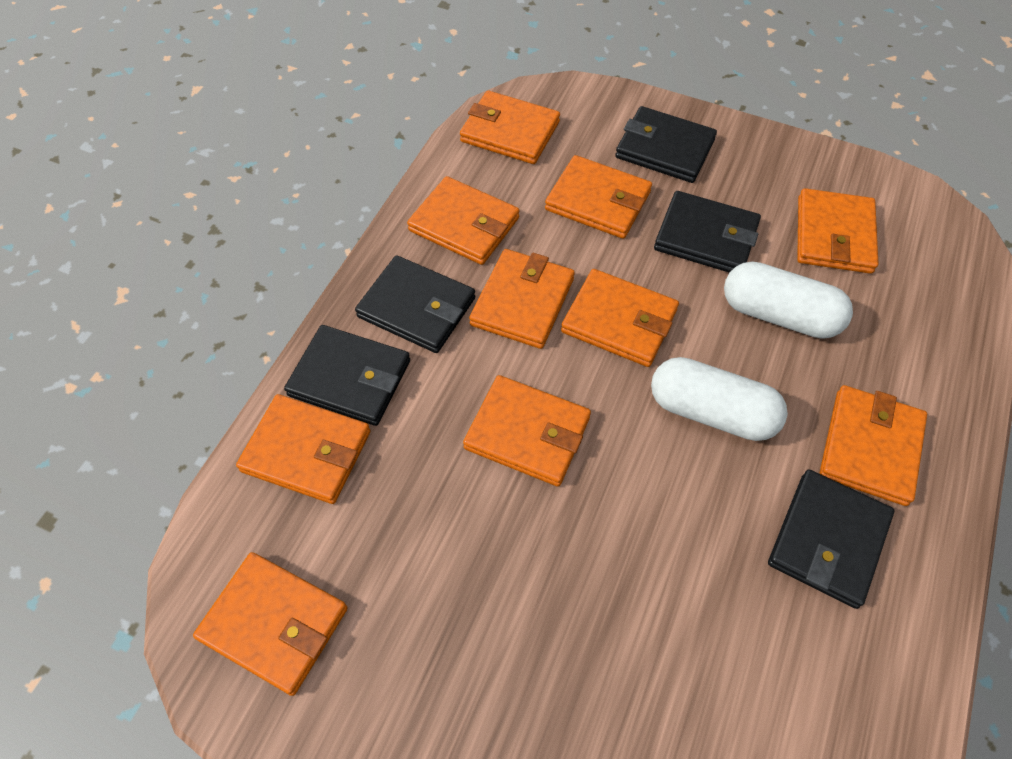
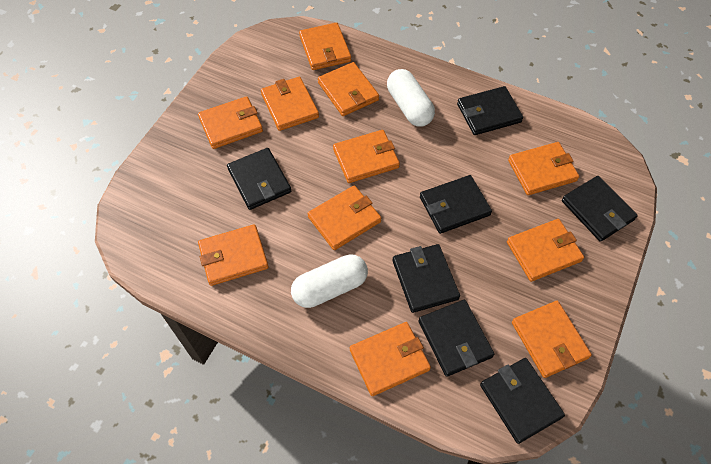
black wallet: 5 -> 7
orange wallet: 10 -> 11

